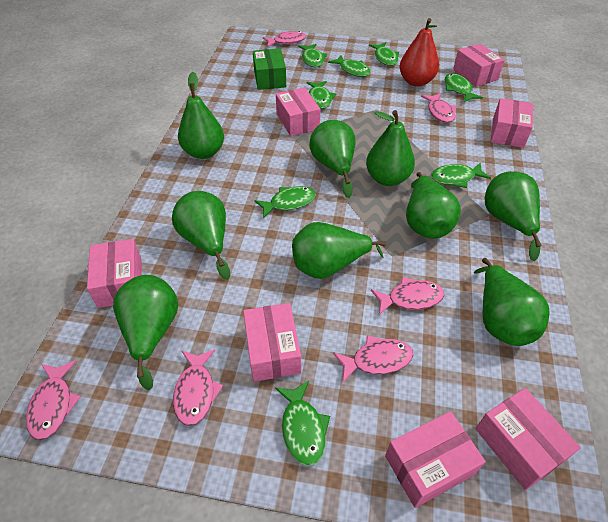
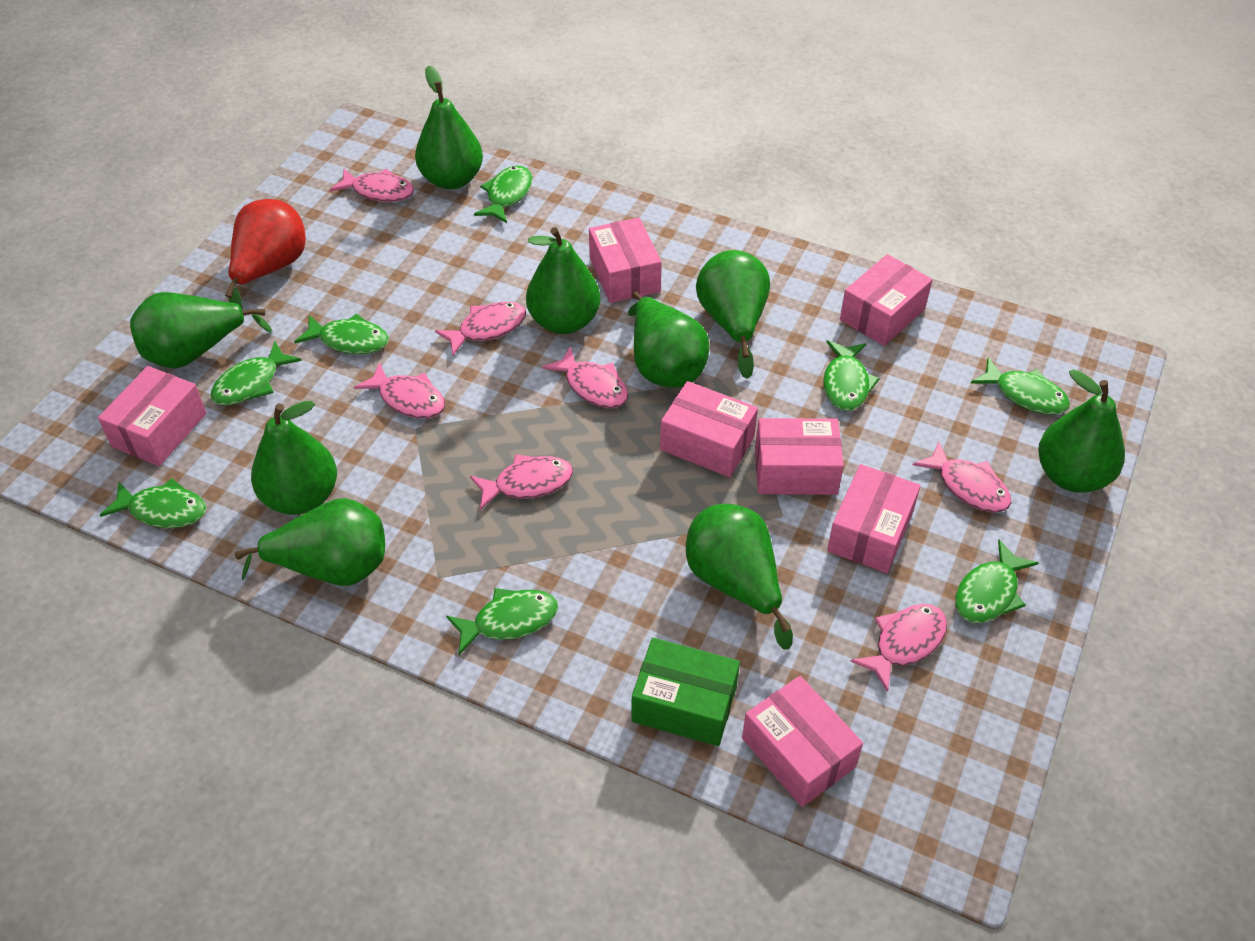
pink fish: 6 -> 7

